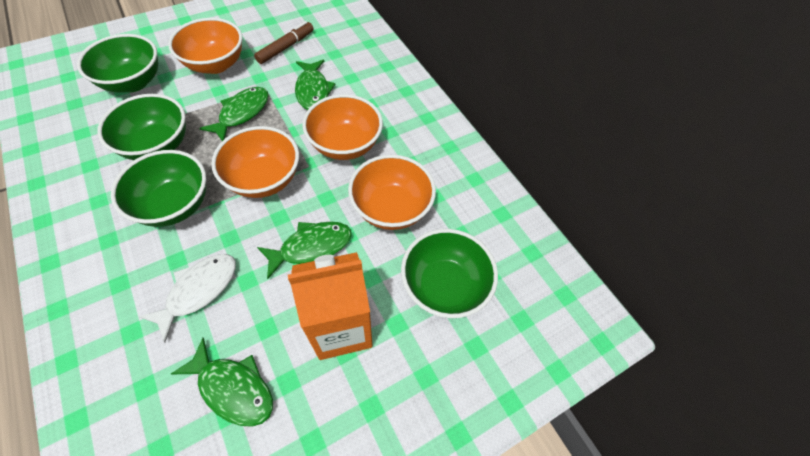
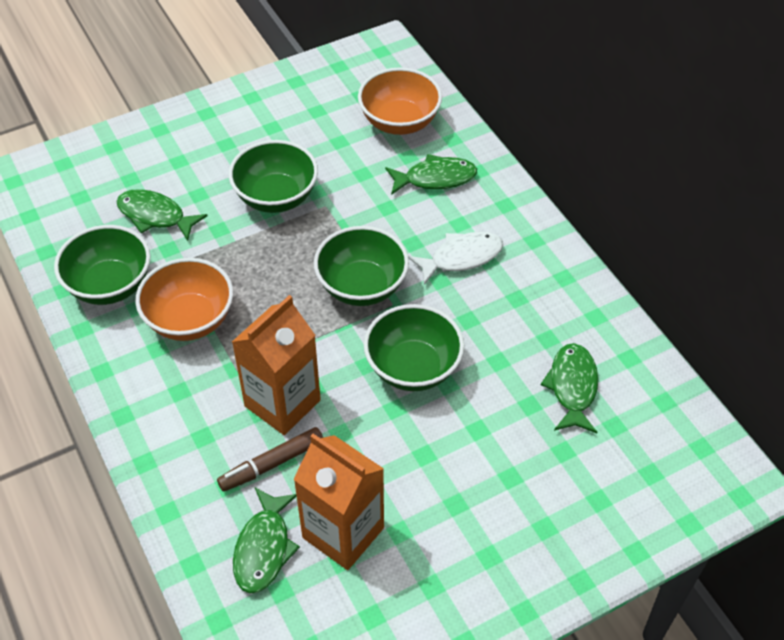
orange bowl: 4 -> 2
orange carton: 1 -> 2

